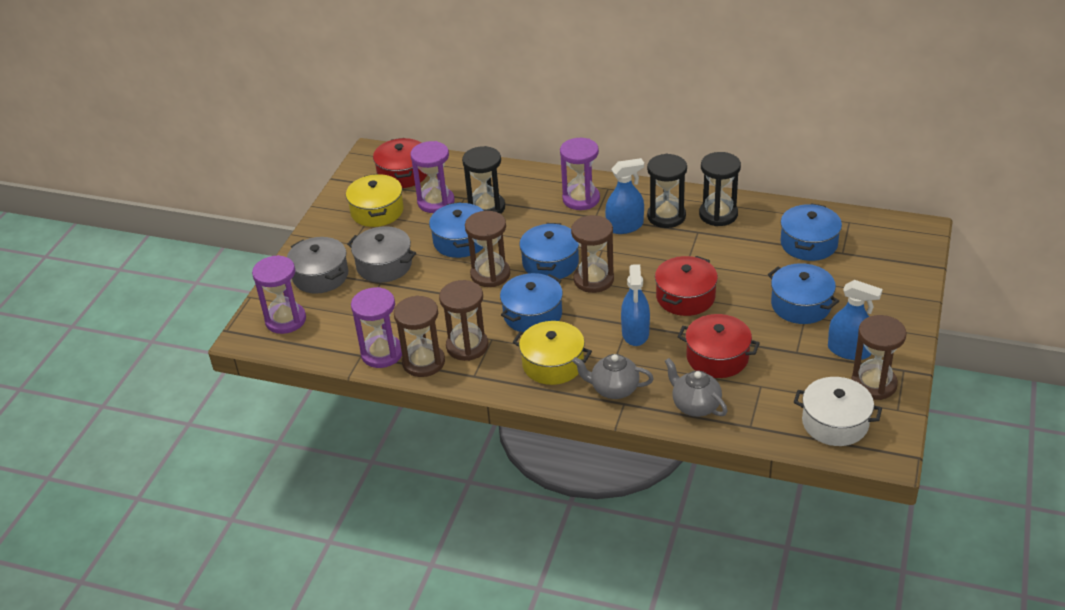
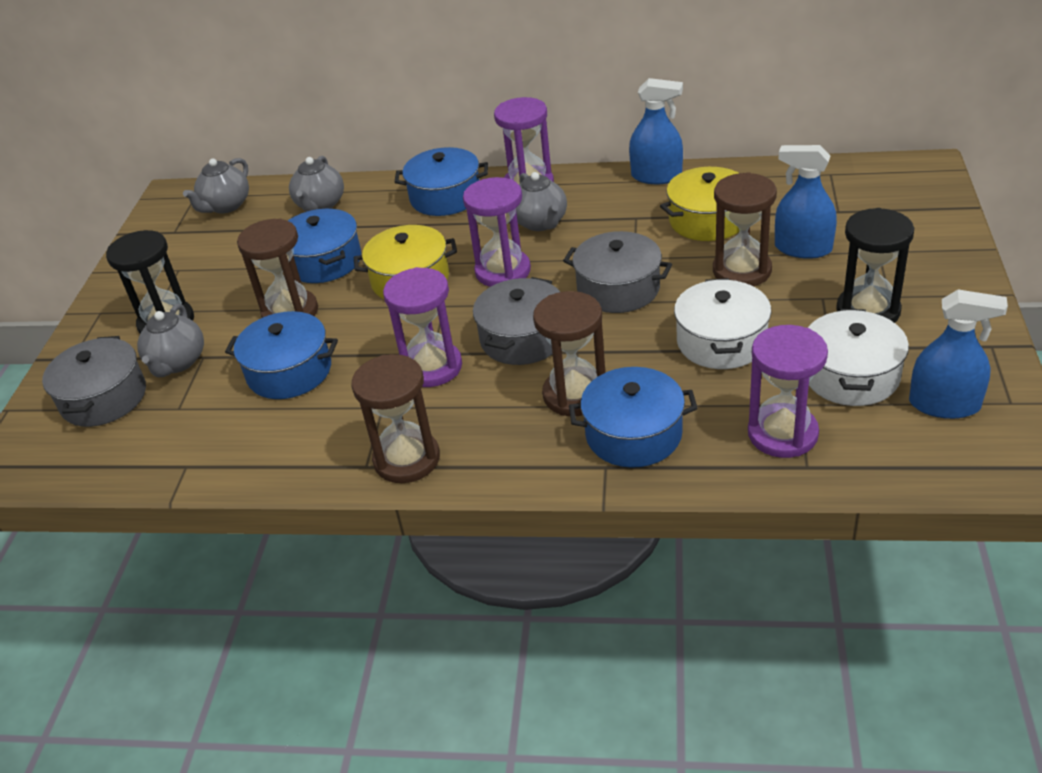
black hourglass: 3 -> 2
blue pot: 5 -> 4
brown hourglass: 5 -> 4
grey pot: 2 -> 3
grey teapot: 2 -> 4
red pot: 3 -> 0
white pot: 1 -> 2

